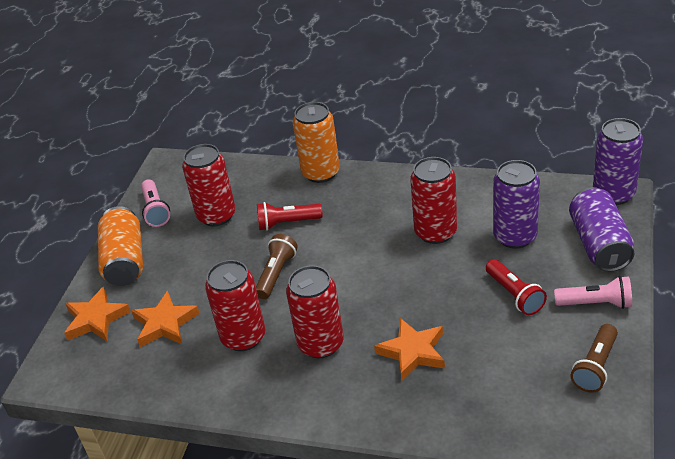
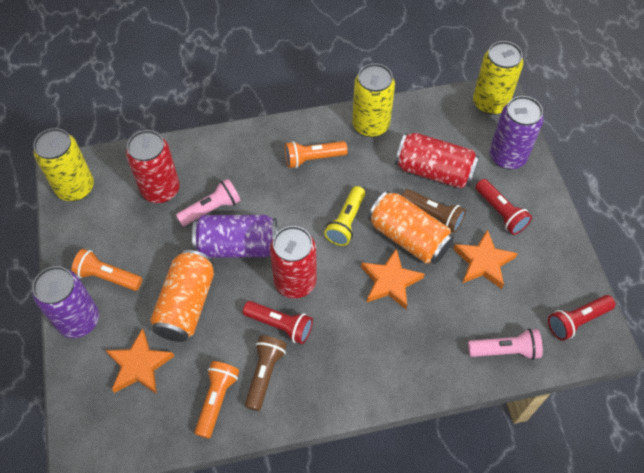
orange flashlight: 0 -> 3
red can: 4 -> 3
red flashlight: 2 -> 3
yellow can: 0 -> 3
yellow flashlight: 0 -> 1

